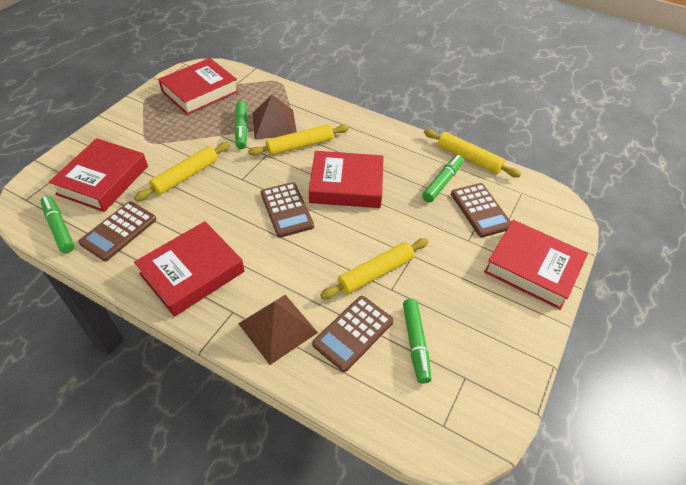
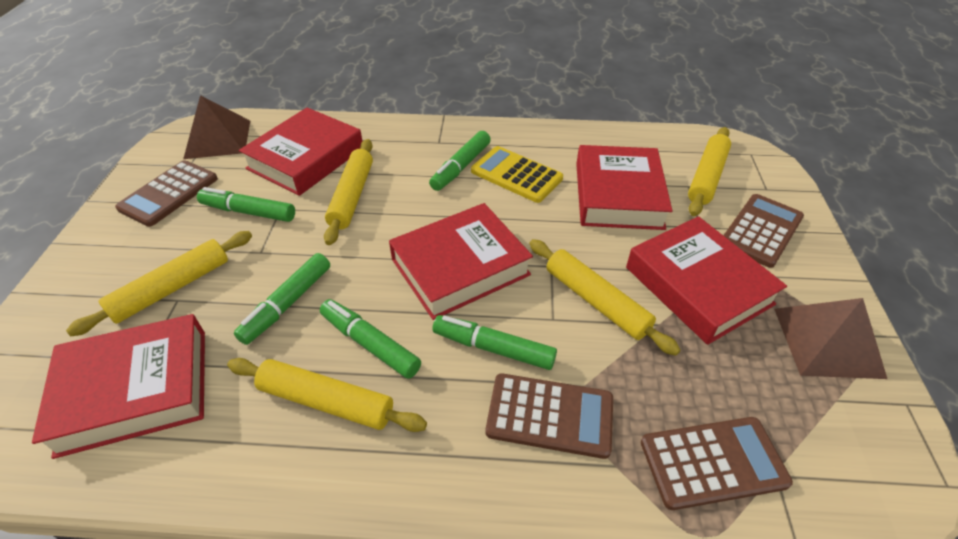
green marker: 4 -> 5
yellow calculator: 0 -> 1
yellow rolling pin: 4 -> 5

